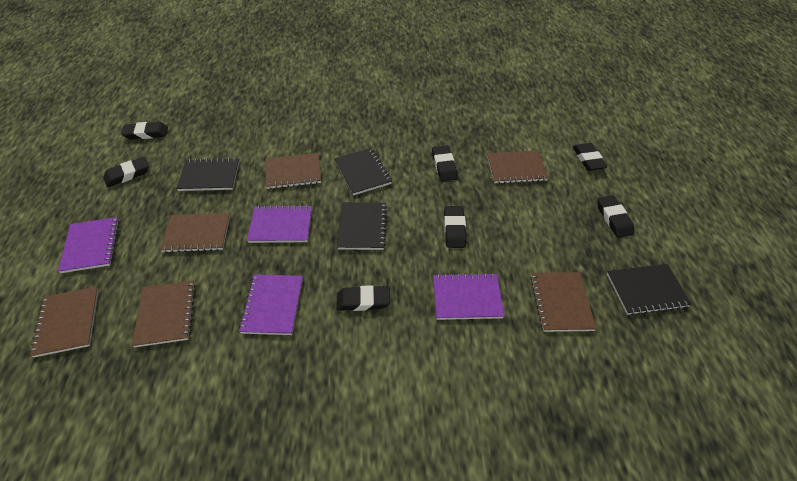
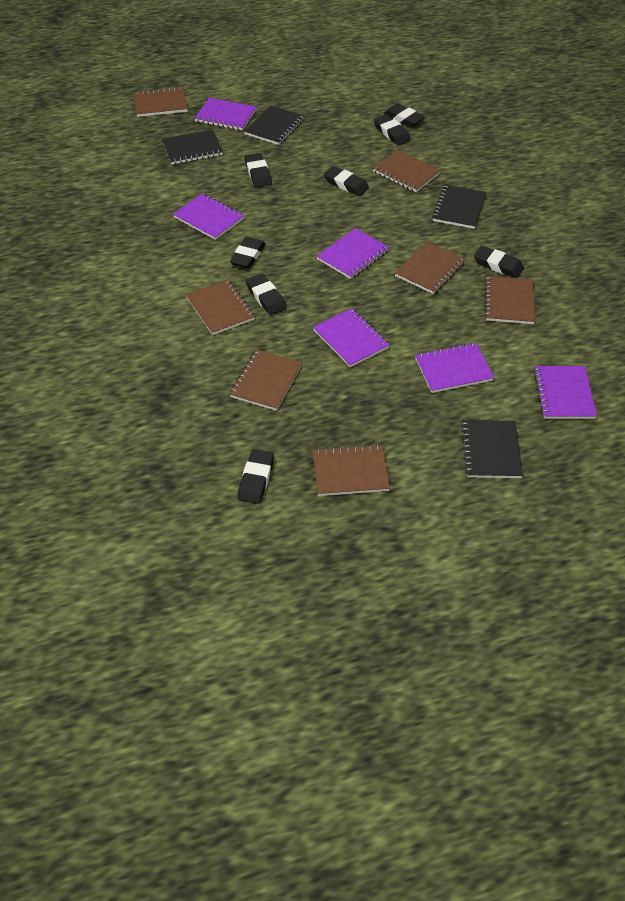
black eraser: 7 -> 8
brown notebook: 6 -> 7
purple notebook: 4 -> 6

